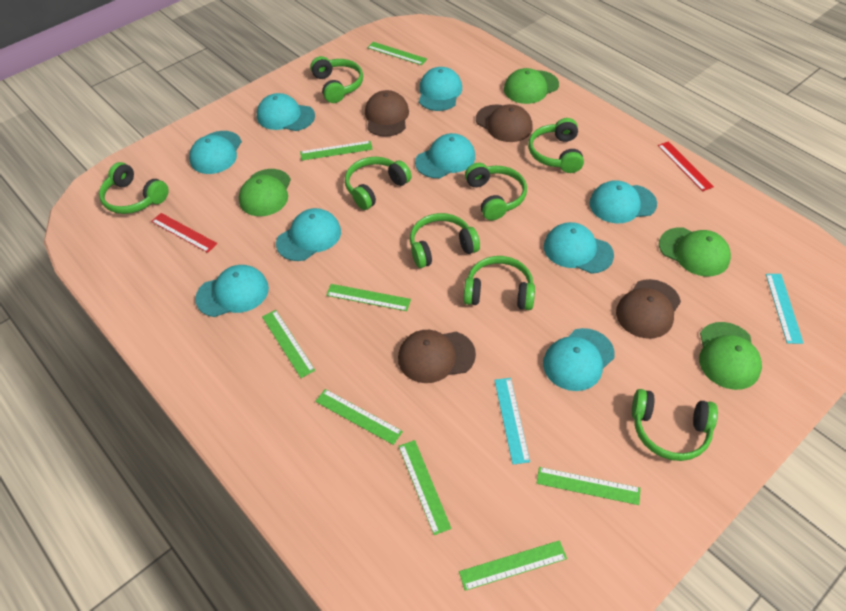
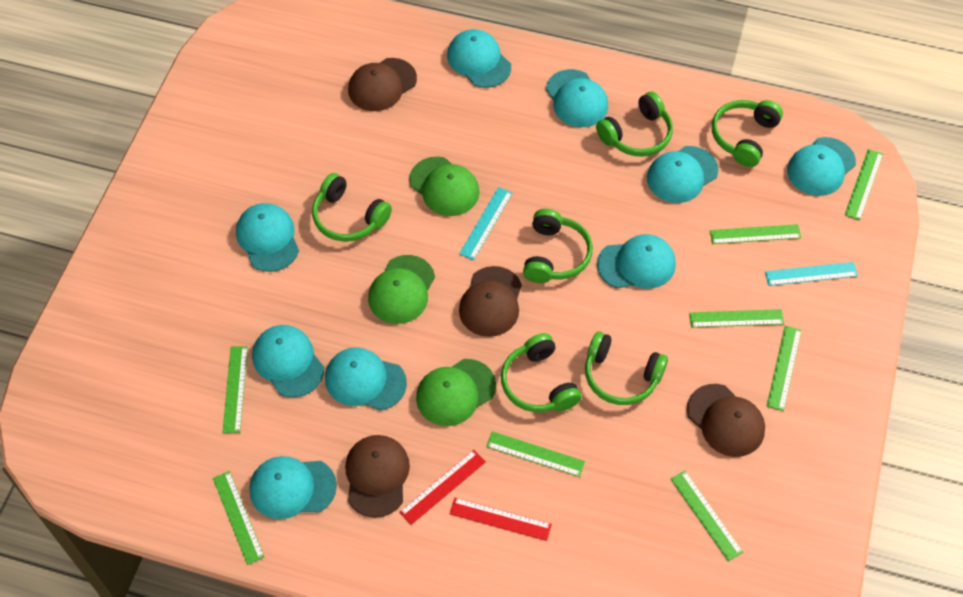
green cap: 4 -> 3
green headphones: 8 -> 6

